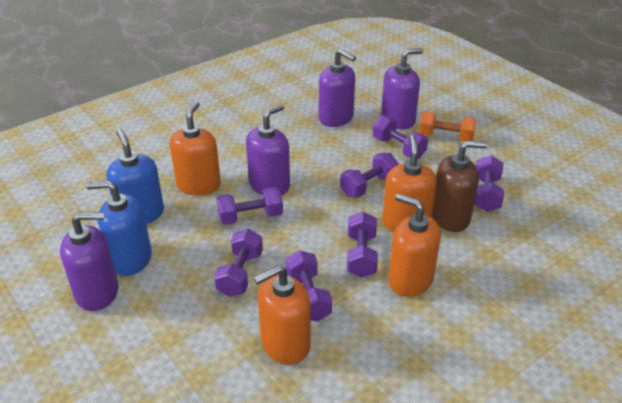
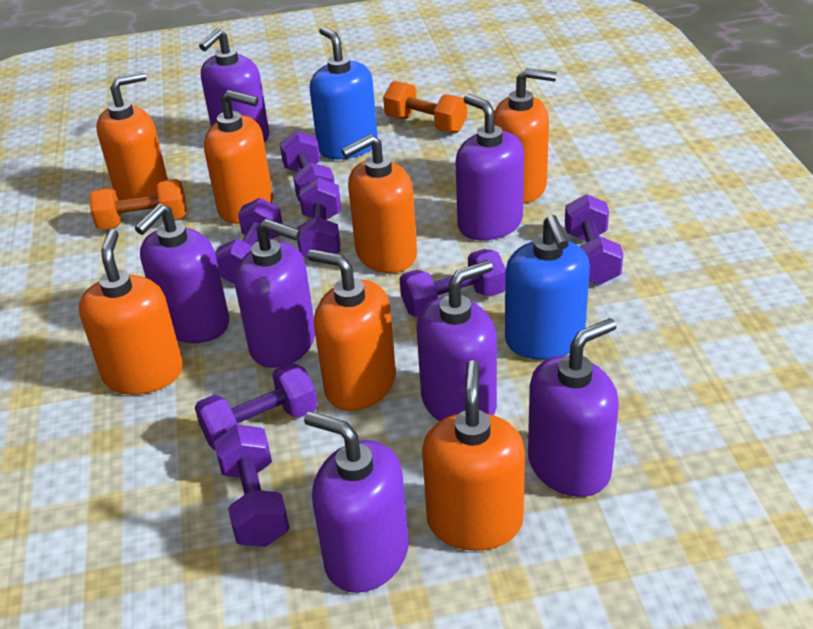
brown soap dispenser: 1 -> 0
orange dumbbell: 1 -> 2
orange soap dispenser: 4 -> 7
purple soap dispenser: 4 -> 7

